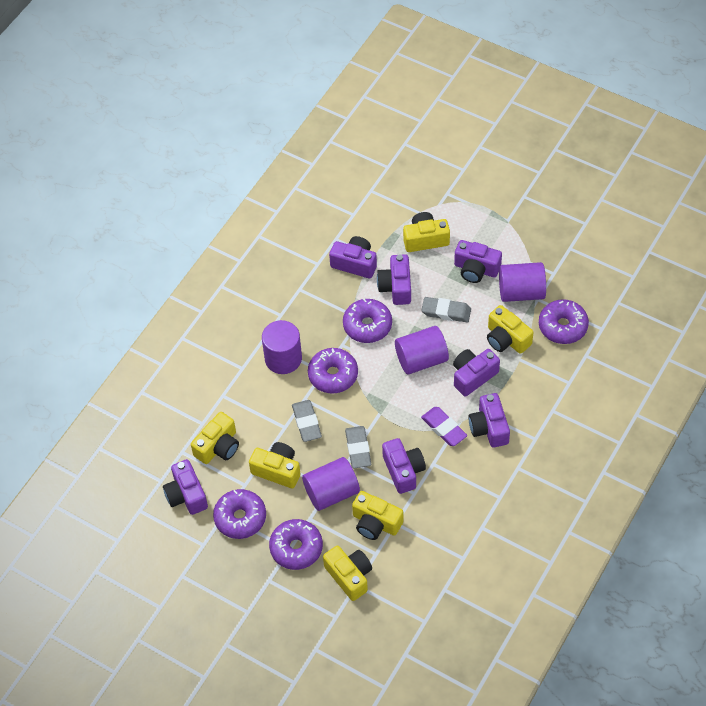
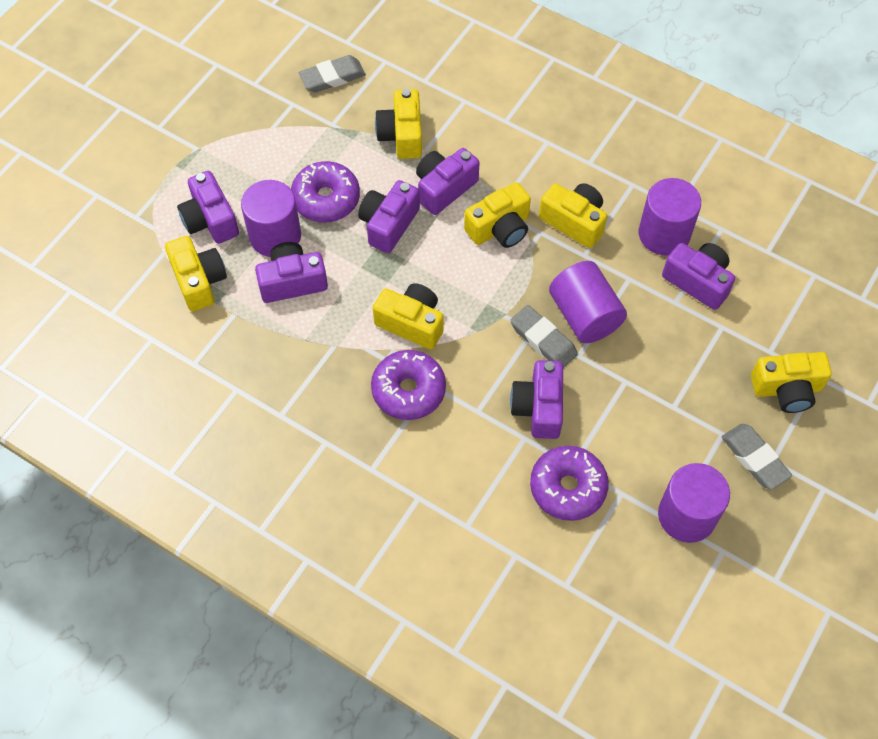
purple camera: 7 -> 6
purple donut: 5 -> 3
purple eraser: 1 -> 0

